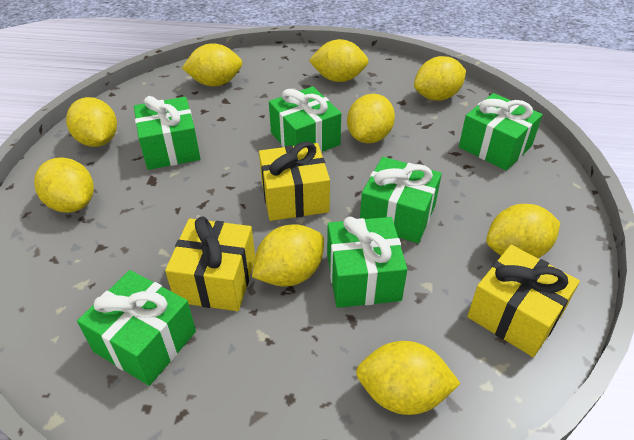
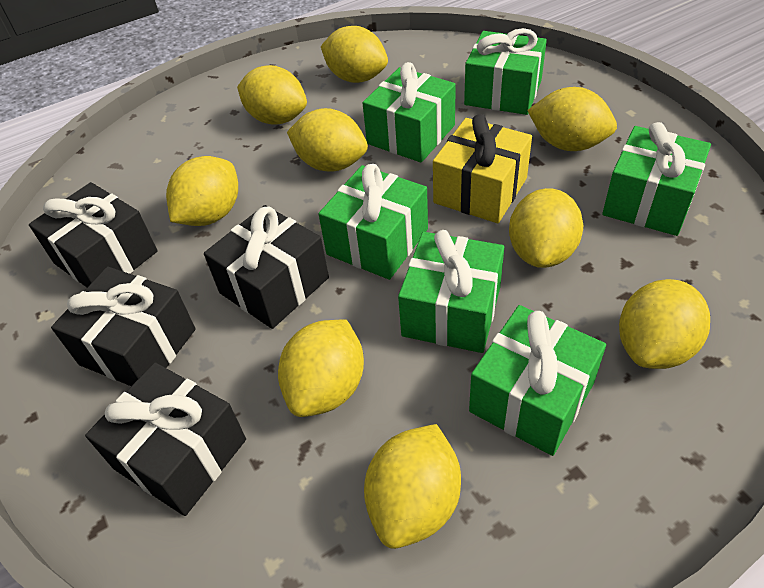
black gift: 0 -> 4
yellow gift: 3 -> 1

